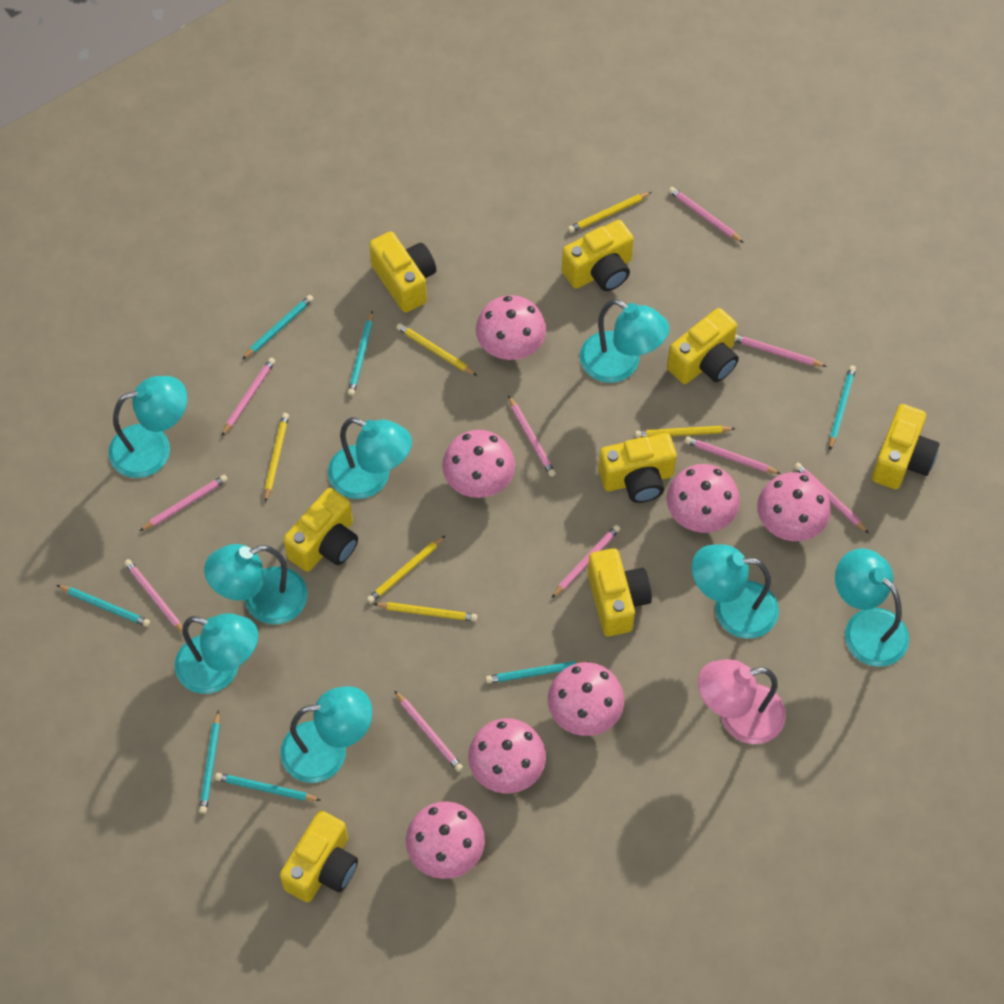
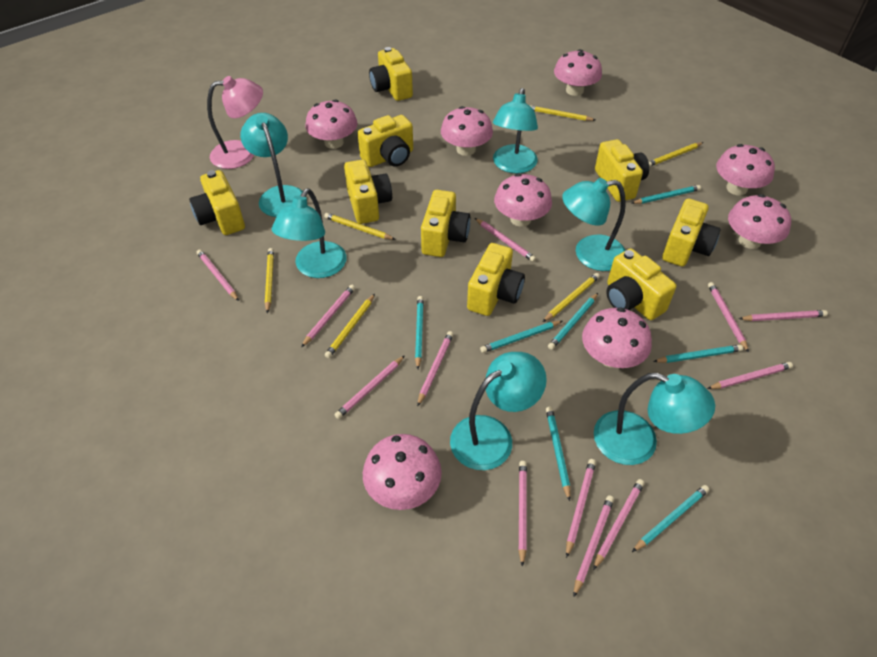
pink mushroom: 7 -> 8
pink pencil: 10 -> 12
turquoise lamp: 8 -> 6
yellow camera: 8 -> 9

